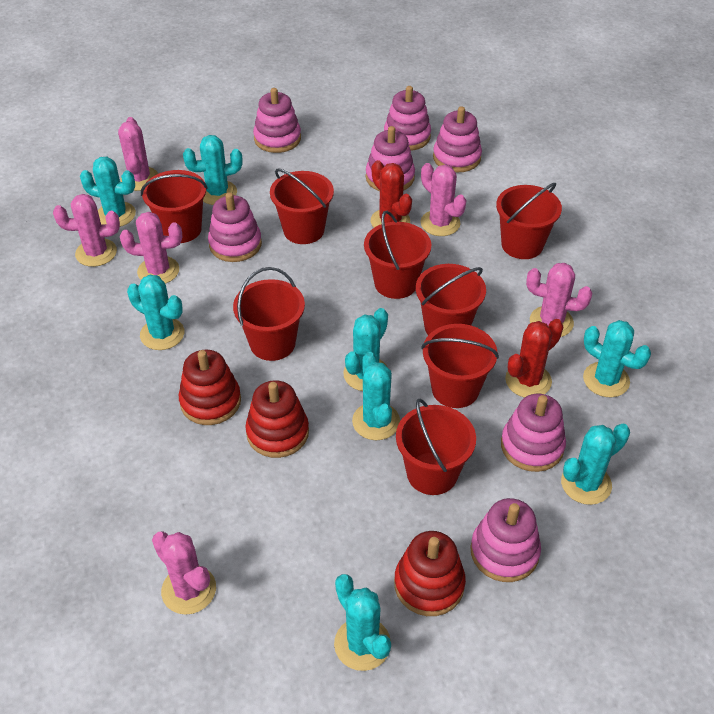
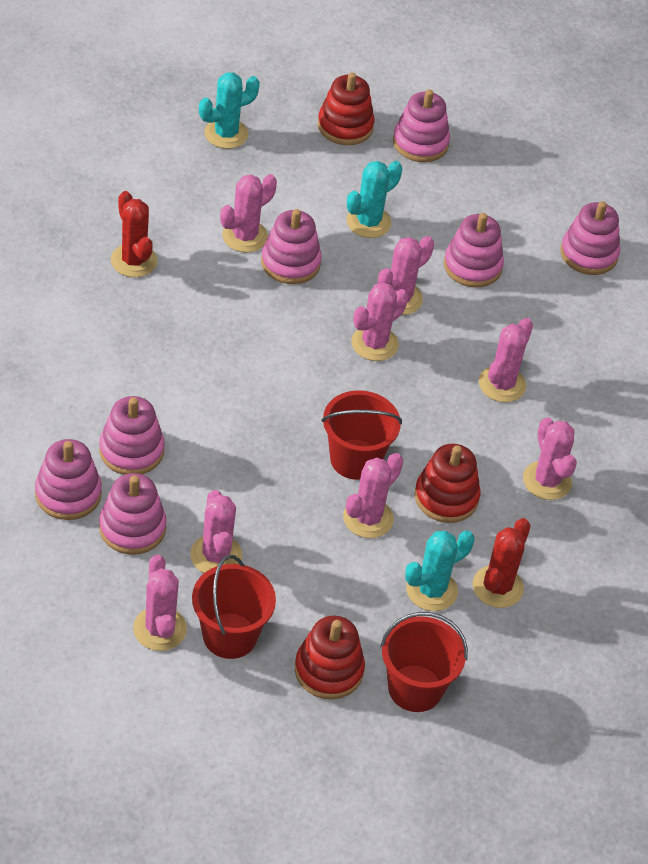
pink cactus: 6 -> 8
red bucket: 8 -> 3
turquoise cactus: 8 -> 3

